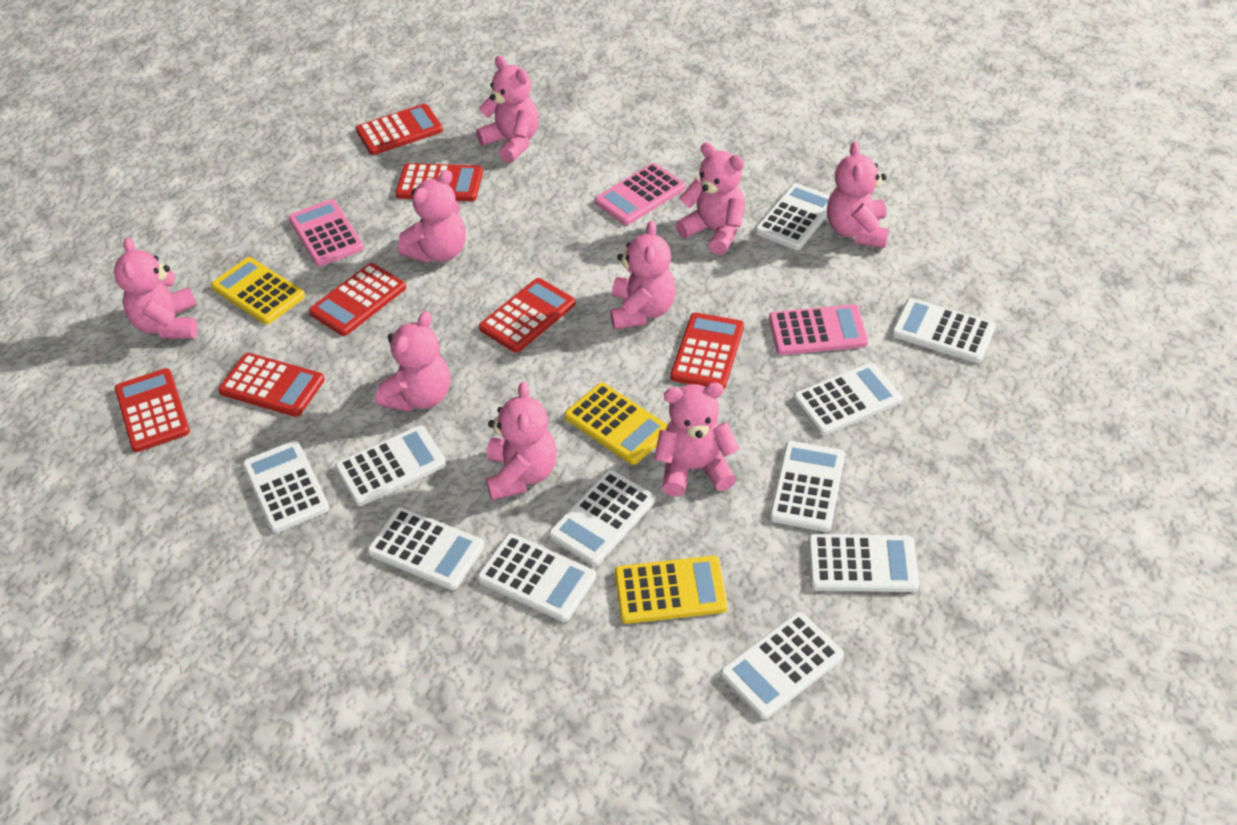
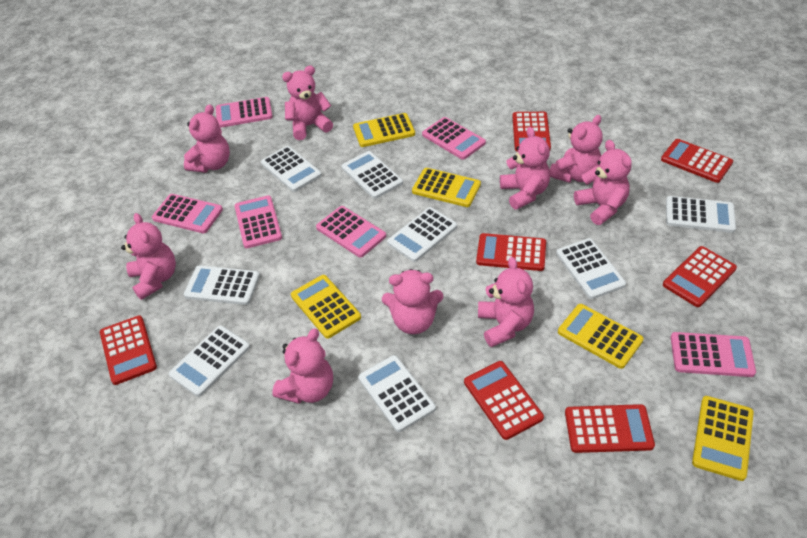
pink calculator: 3 -> 6
white calculator: 11 -> 8
yellow calculator: 3 -> 5

